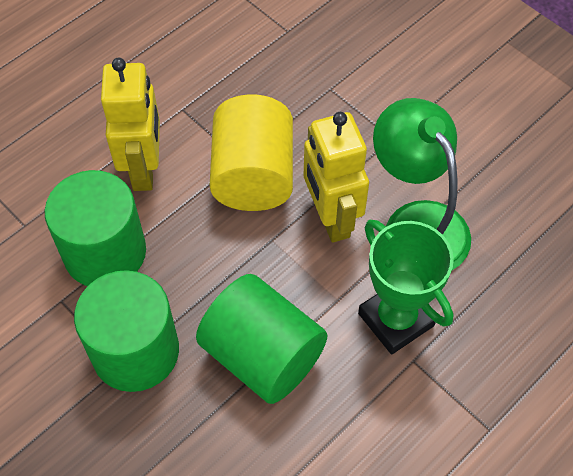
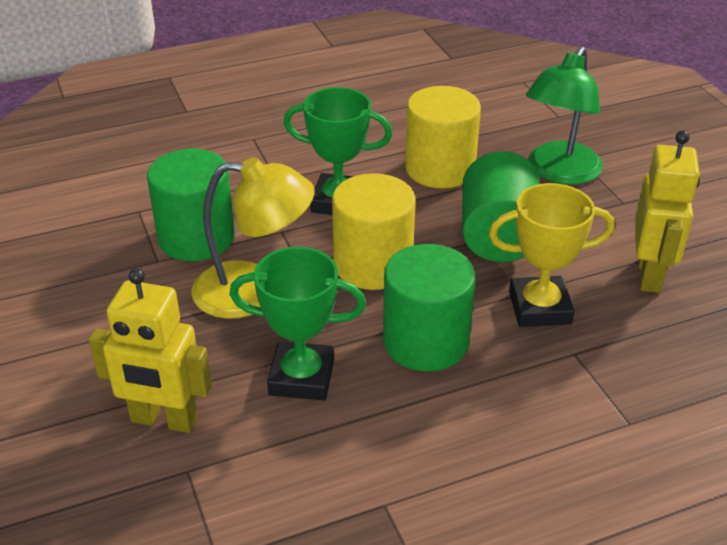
green trophy: 1 -> 2
yellow cylinder: 1 -> 2
yellow lamp: 0 -> 1
yellow trophy: 0 -> 1

